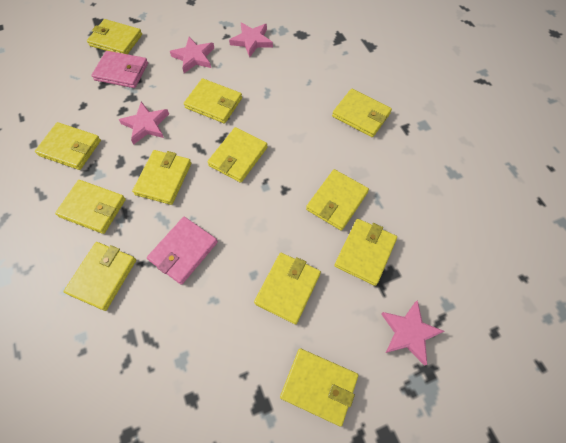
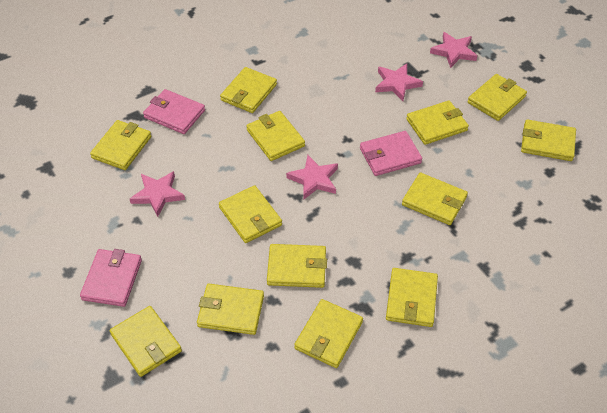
pink wallet: 2 -> 3
yellow wallet: 12 -> 13

